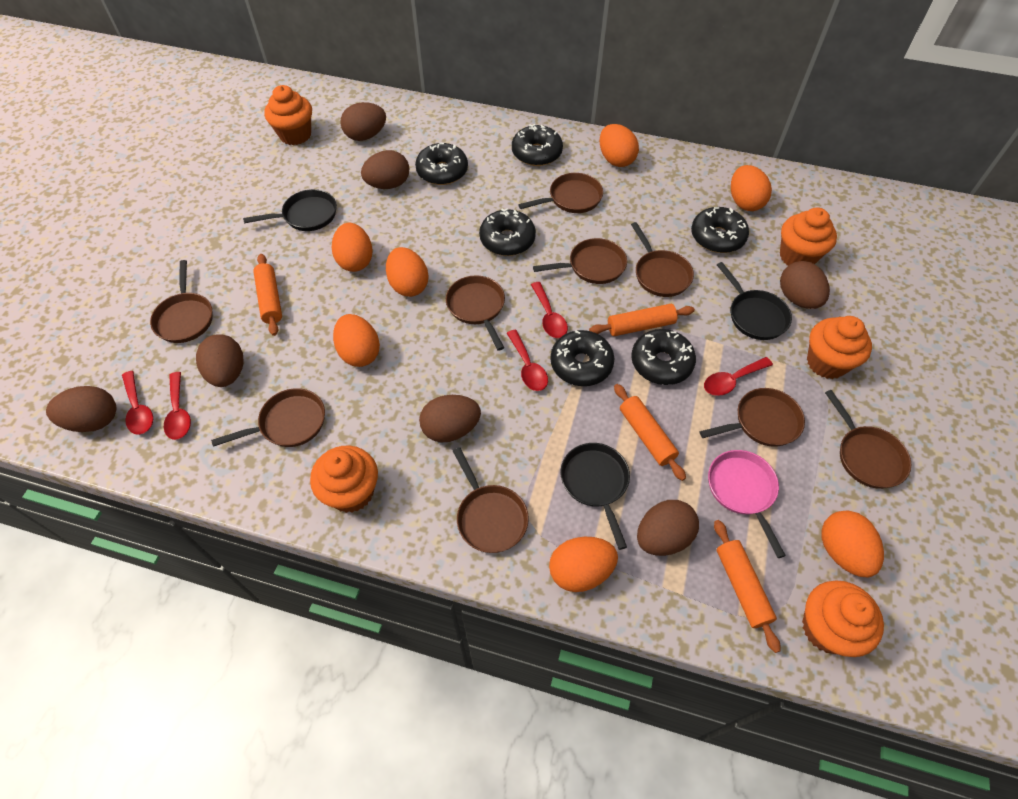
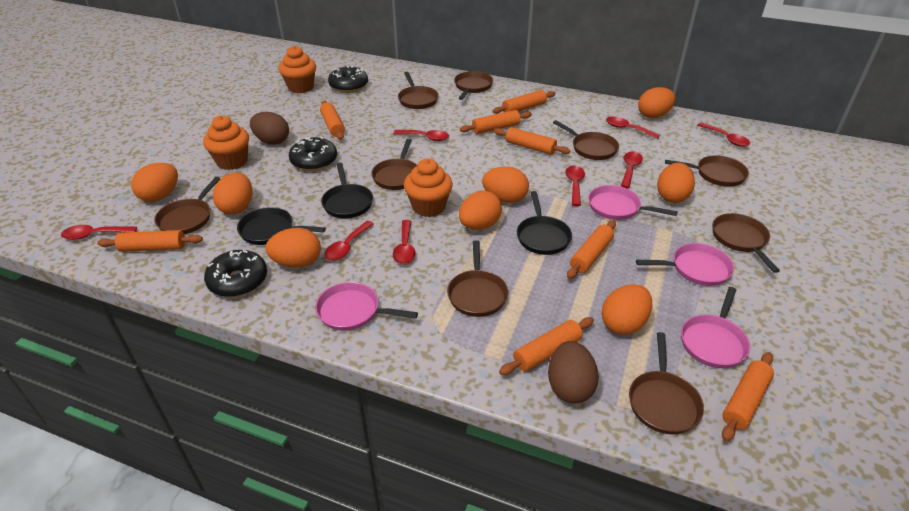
black donut: 6 -> 3
brown egg: 7 -> 2
orange cupcake: 5 -> 3
orange egg: 7 -> 8
orange rolling pin: 4 -> 8
pink pan: 1 -> 4
red spoon: 5 -> 8

